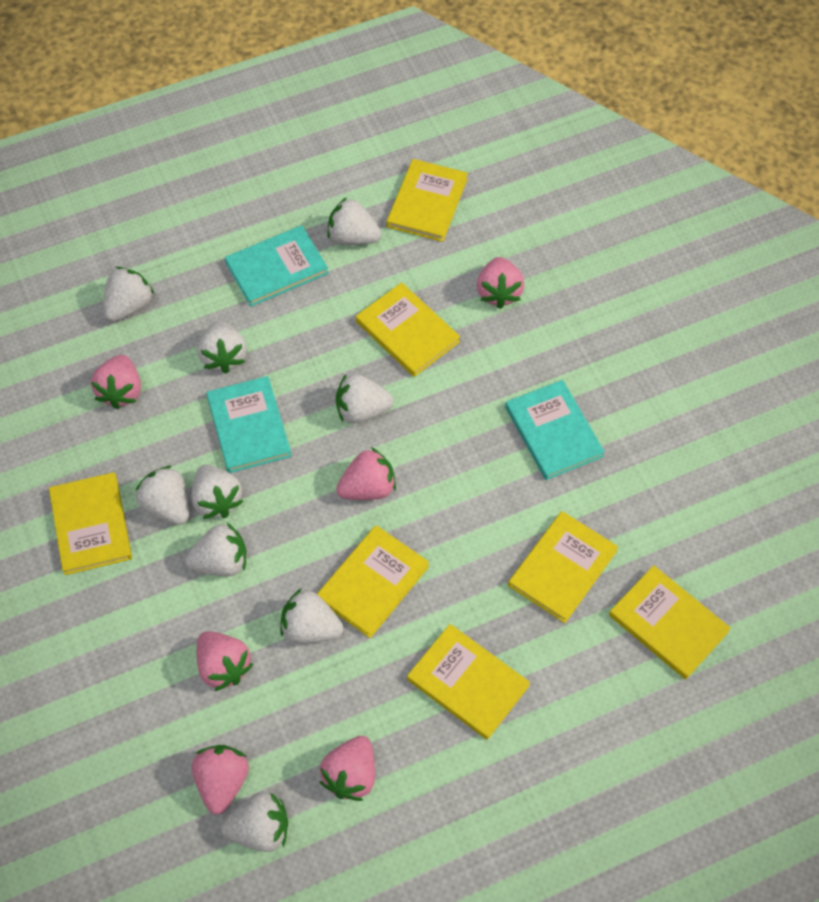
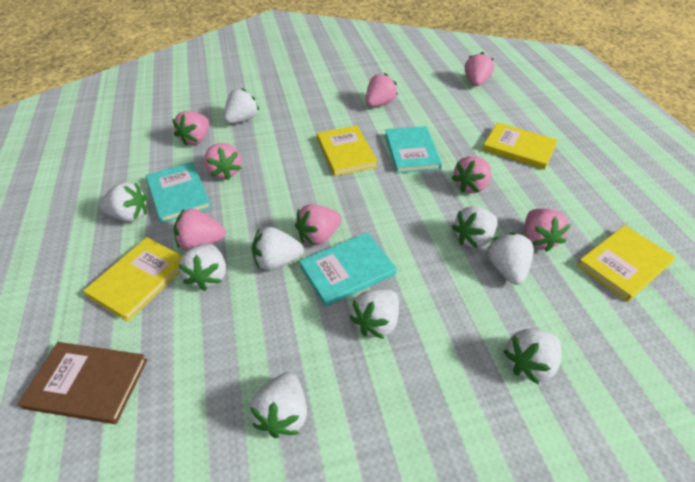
brown book: 0 -> 1
pink strawberry: 6 -> 8
yellow book: 7 -> 4

